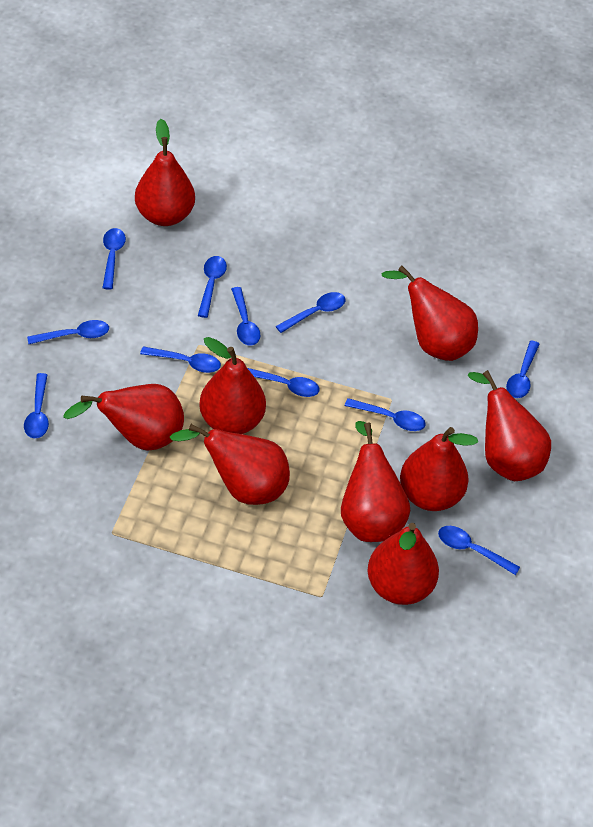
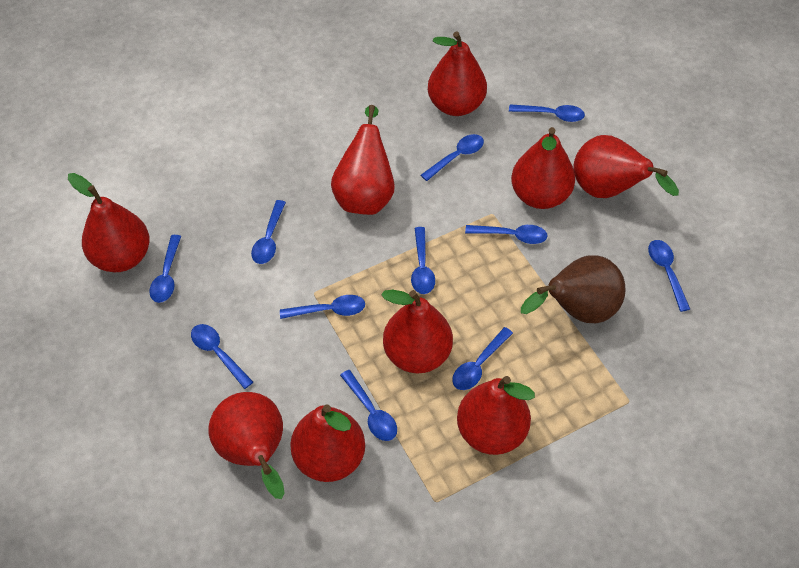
brown pear: 0 -> 1

